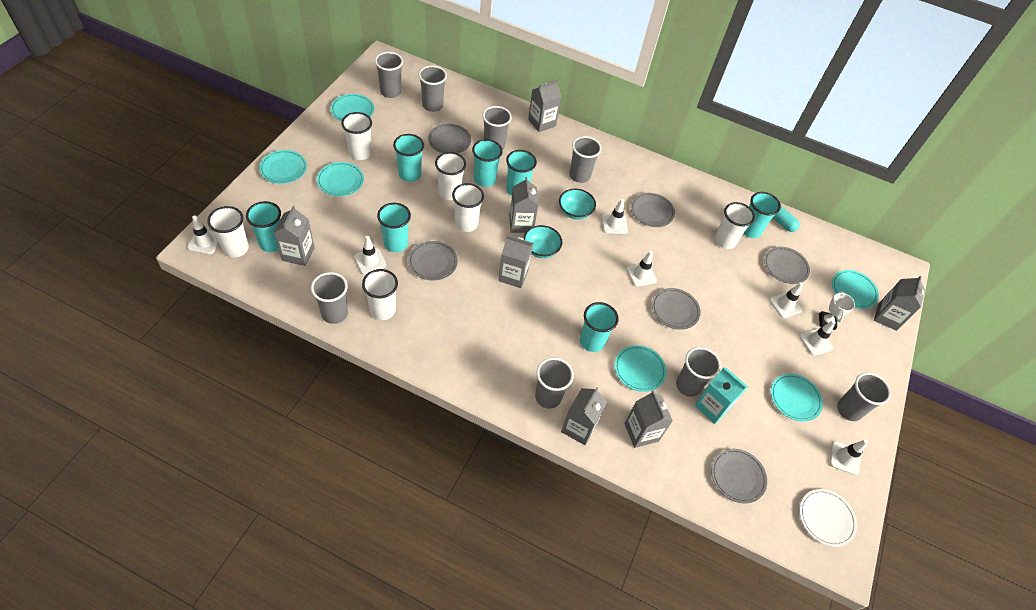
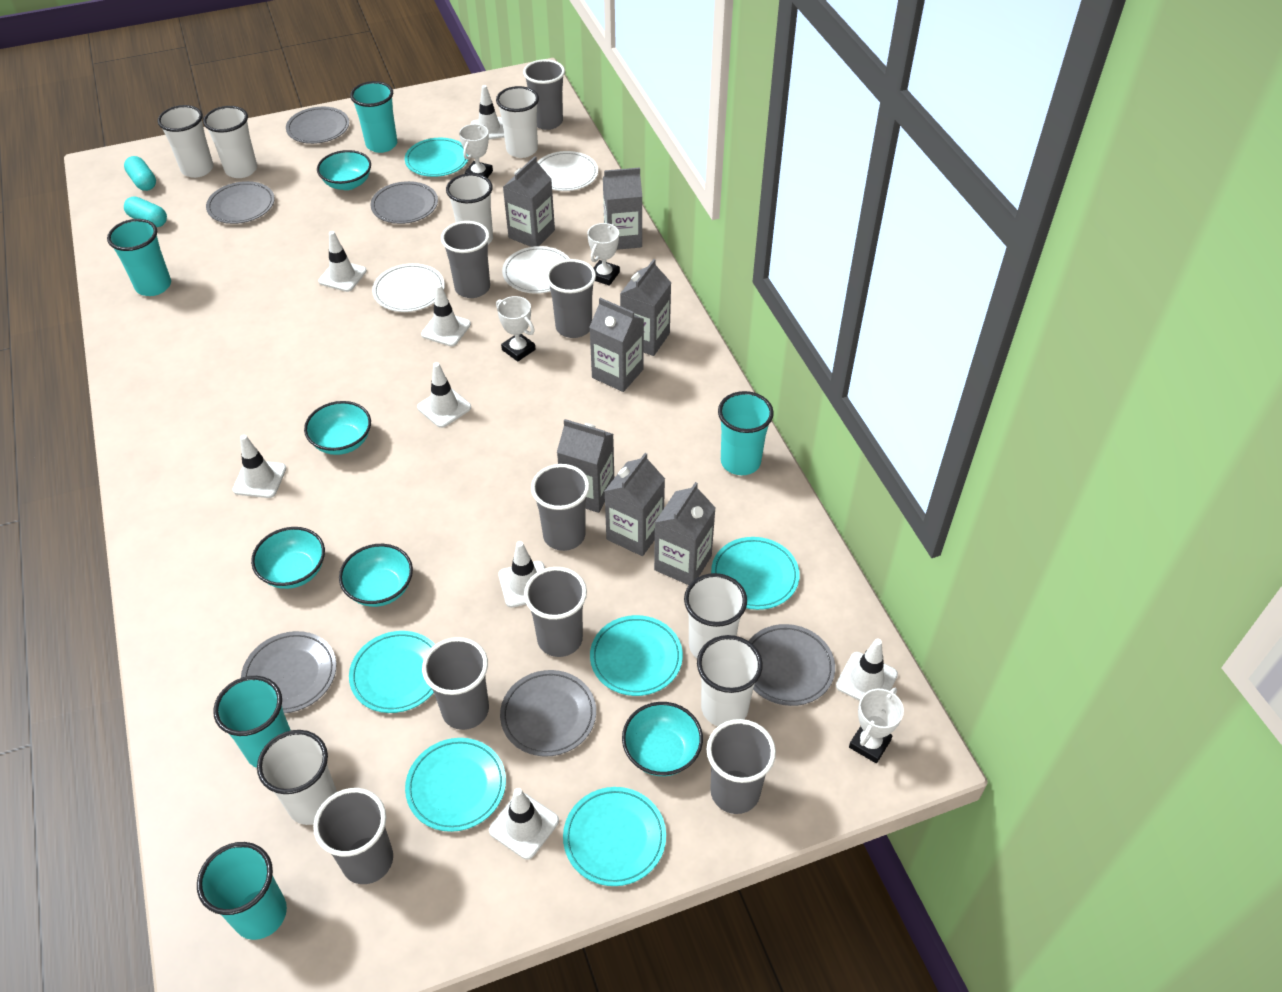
turquoise bowl: 2 -> 5
turquoise capsule: 1 -> 2
turquoise carton: 1 -> 0
turquoise cup: 7 -> 5
white cup: 6 -> 7
white plate: 1 -> 3
white traffic cone: 7 -> 8
white trophy: 1 -> 4

